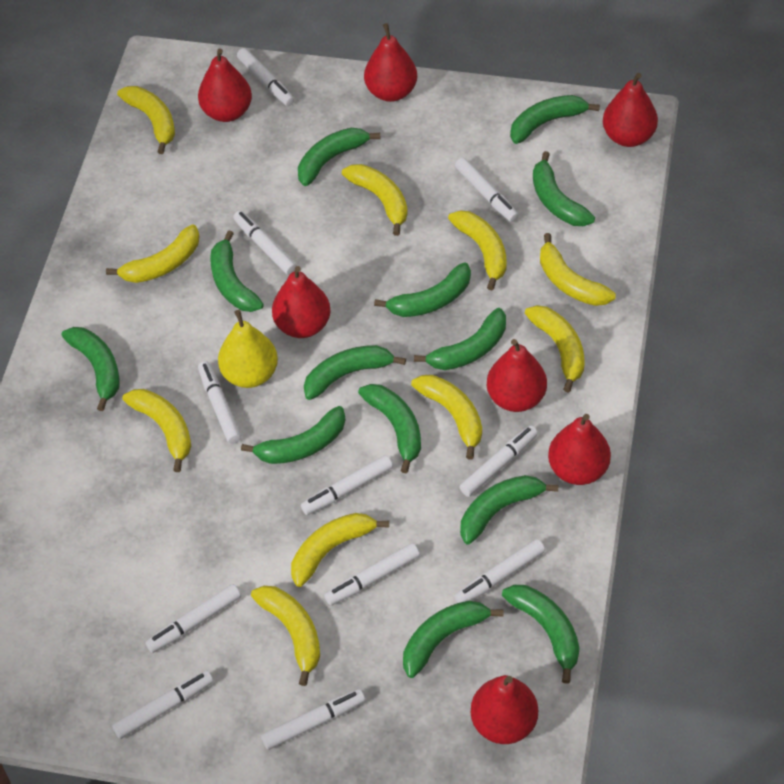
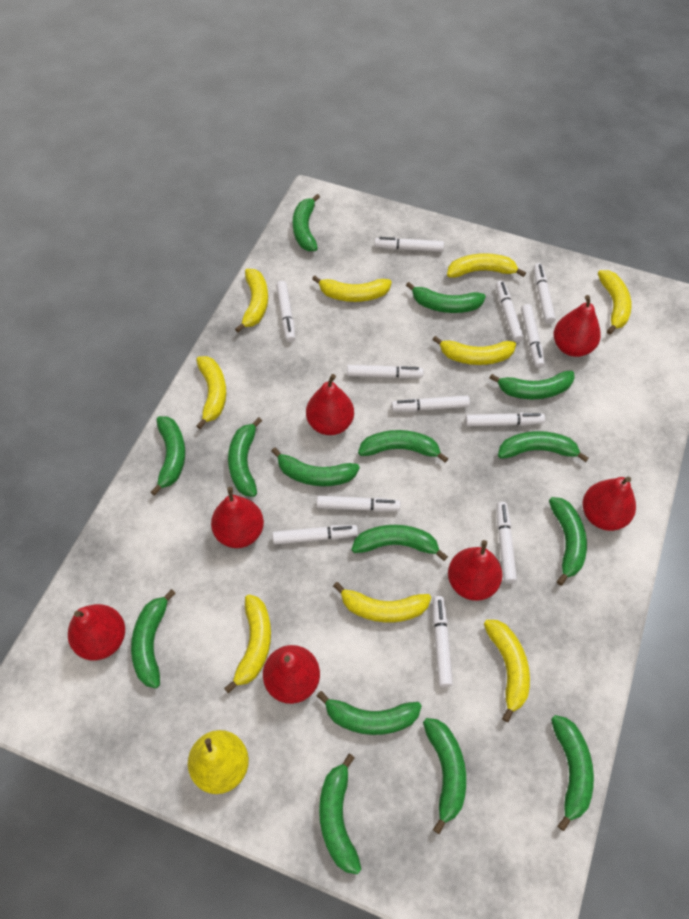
green banana: 13 -> 15
white marker: 11 -> 12
yellow banana: 10 -> 9

